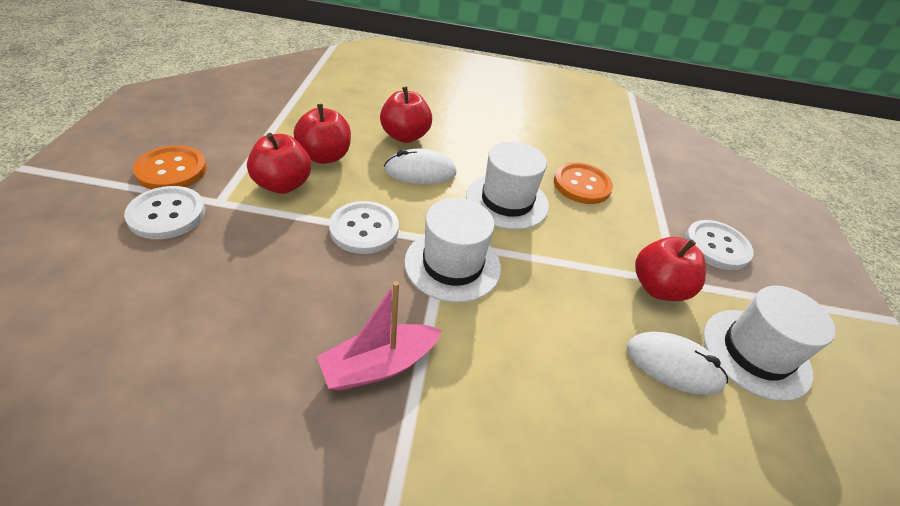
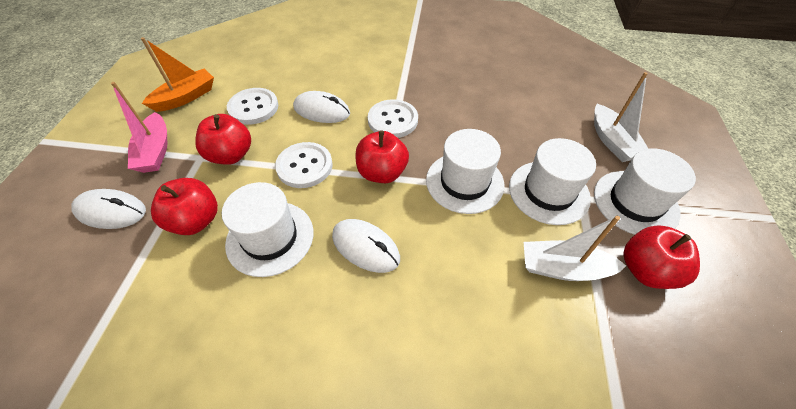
orange boat: 0 -> 1
orange button: 2 -> 0
white boat: 0 -> 2
white hat: 3 -> 4
white mouse: 2 -> 3

